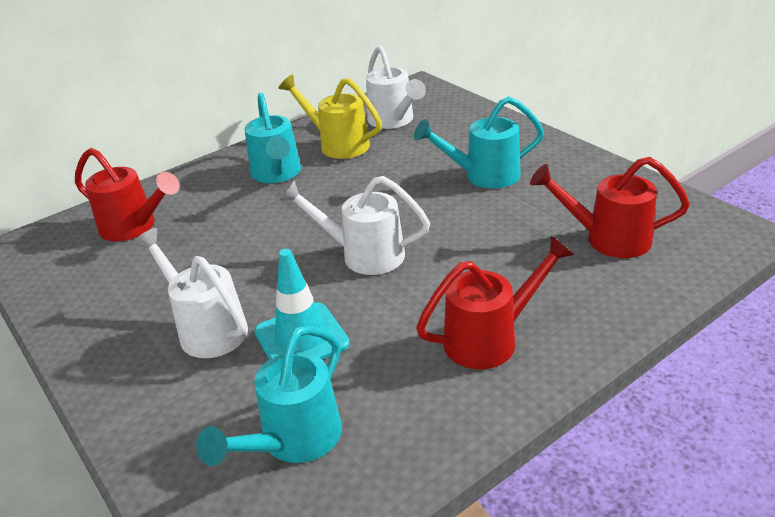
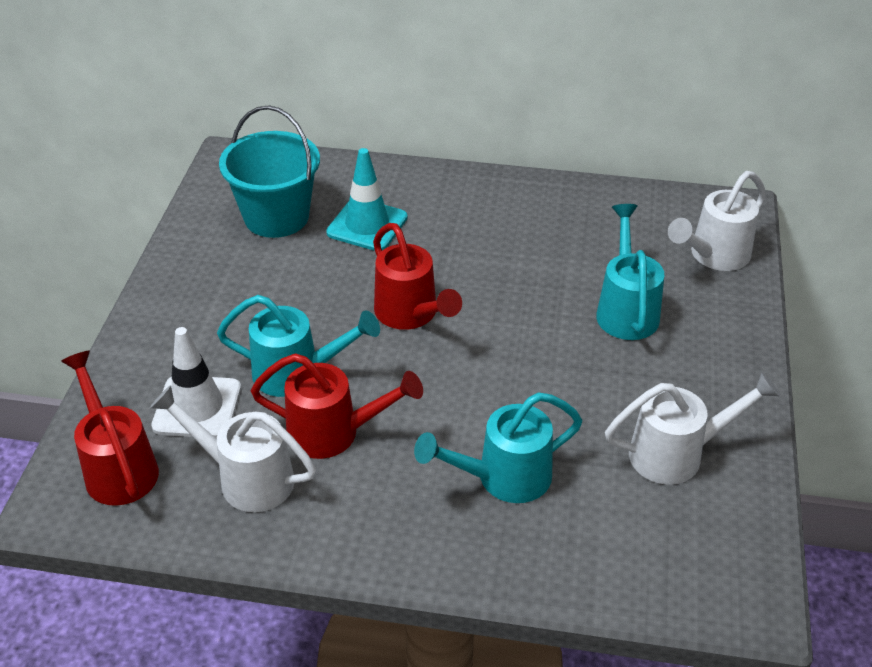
turquoise bucket: 0 -> 1
white traffic cone: 0 -> 1
yellow watering can: 1 -> 0

